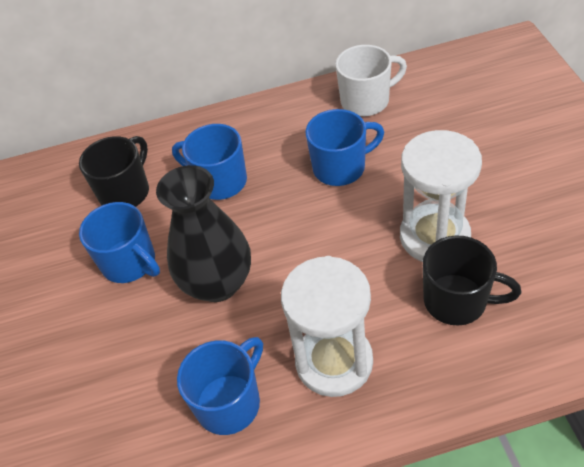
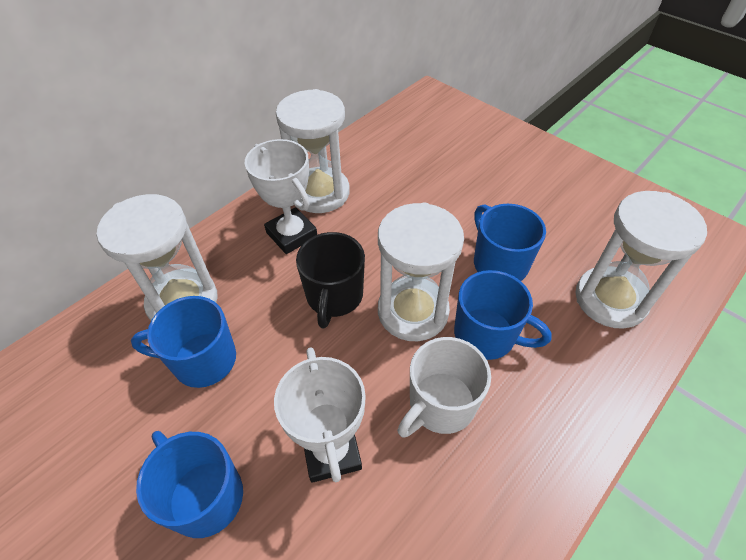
black mug: 2 -> 1
black vase: 1 -> 0
white hourglass: 2 -> 4
white trophy: 0 -> 2

